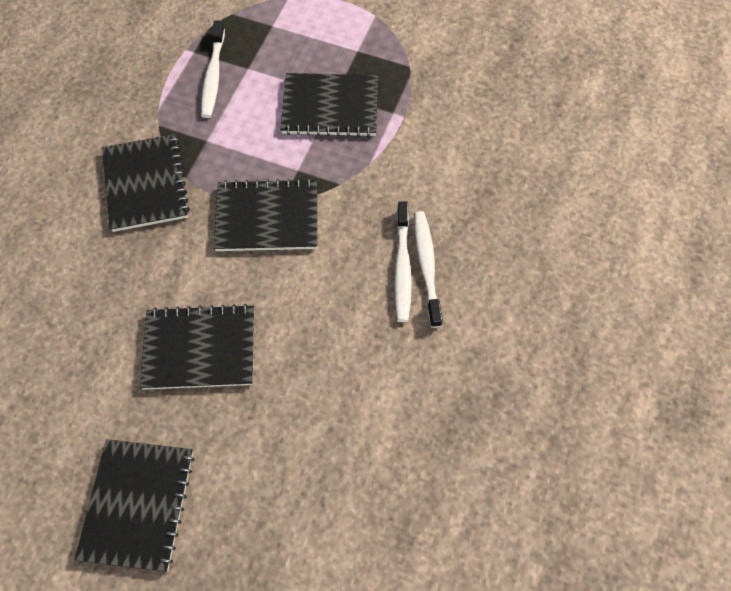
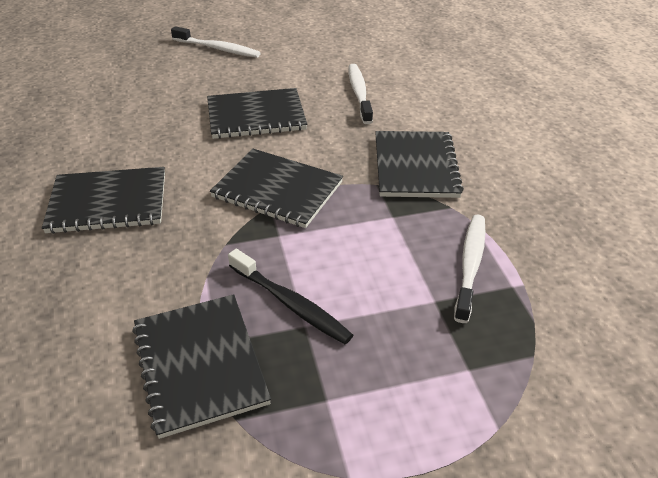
black toothbrush: 0 -> 1

